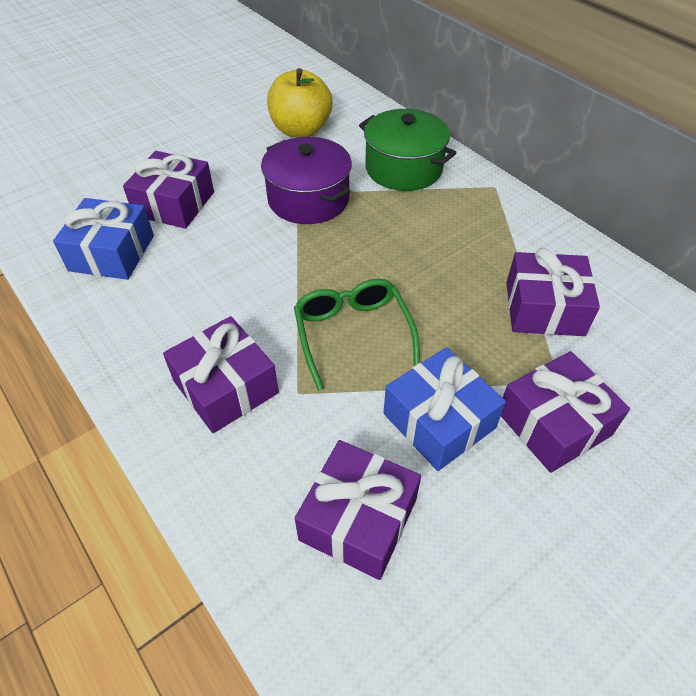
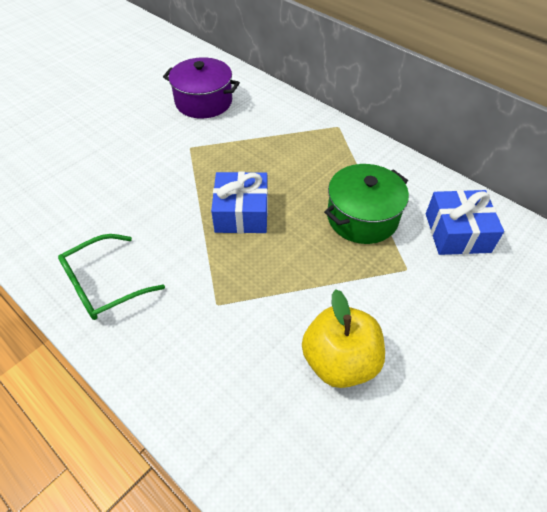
purple gift: 5 -> 0

